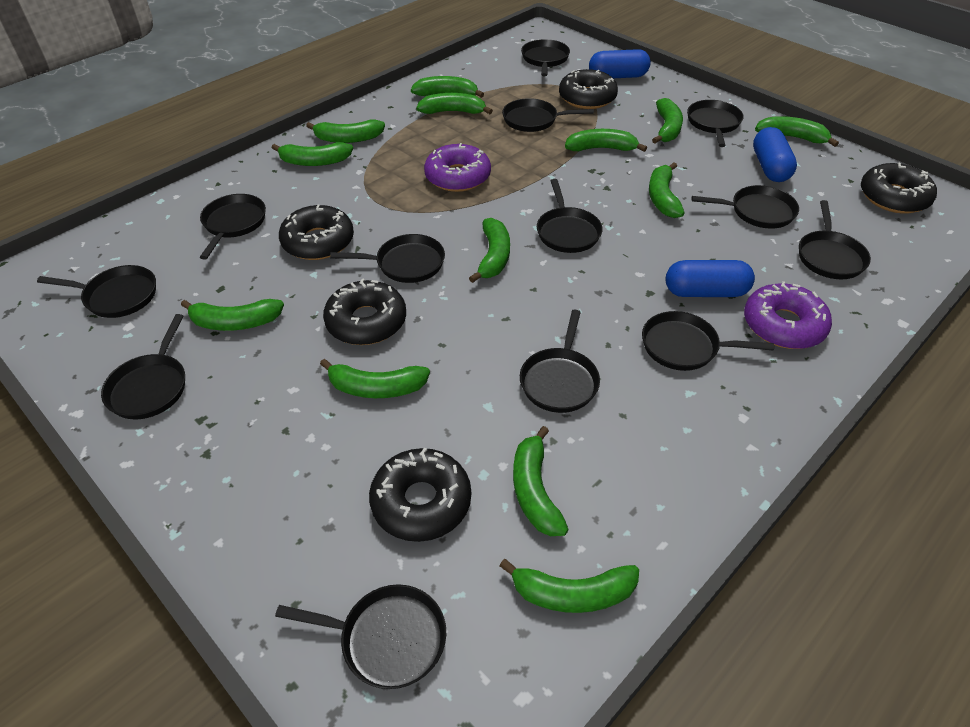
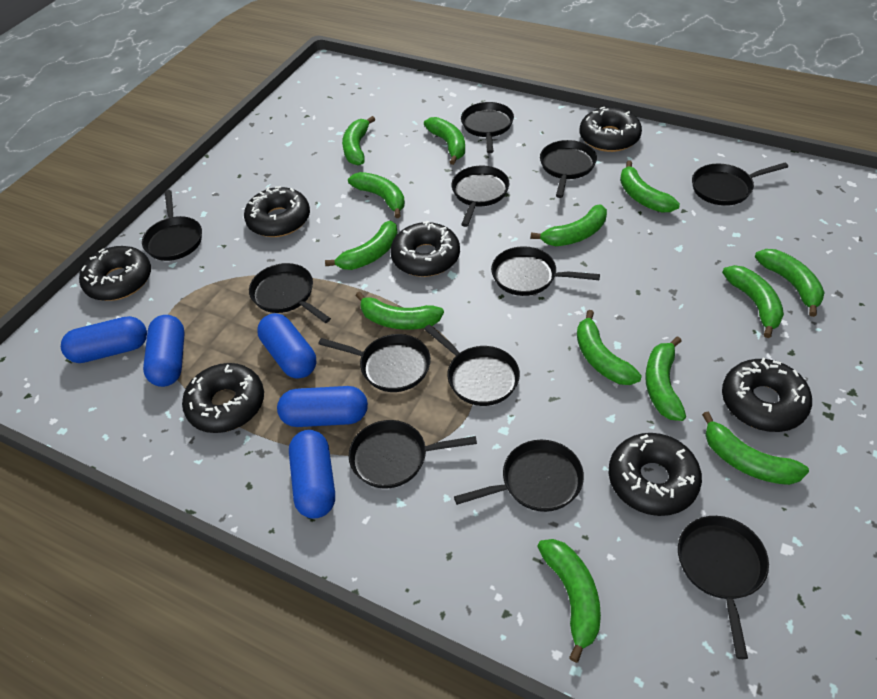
black donut: 5 -> 7
black pan: 13 -> 12
blue capsule: 3 -> 5
purple donut: 2 -> 0

